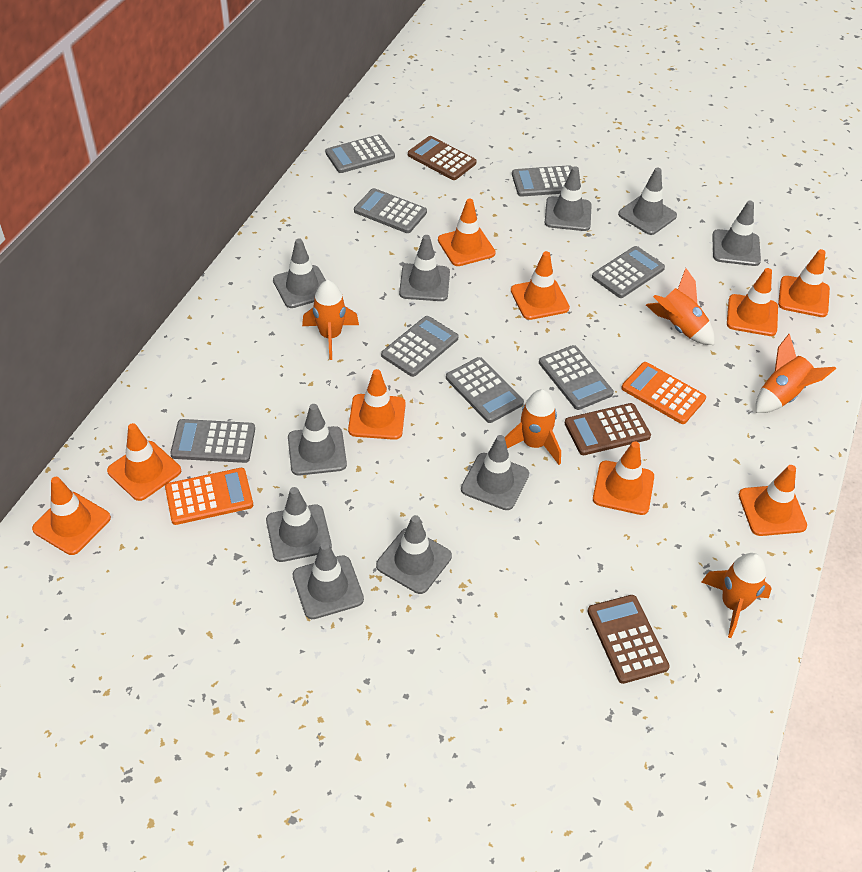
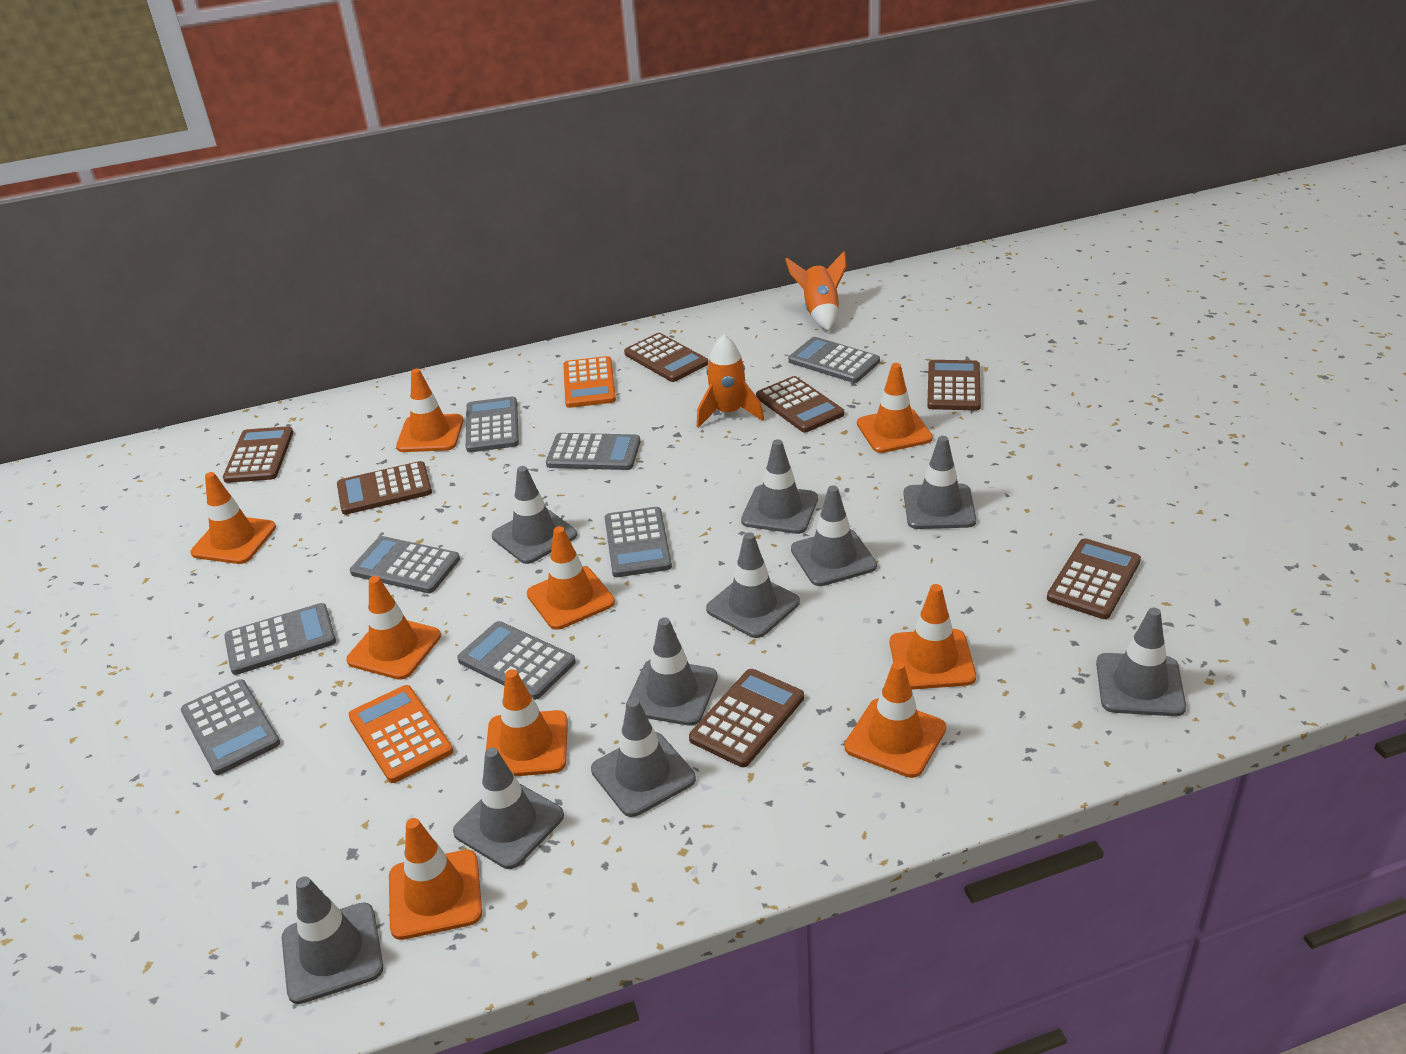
brown calculator: 3 -> 7
orange rocket: 5 -> 2

